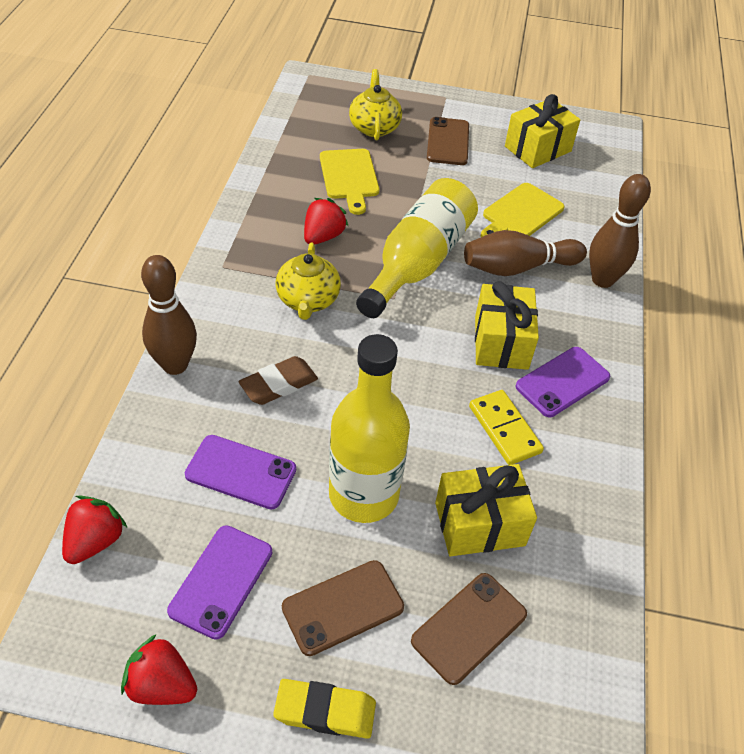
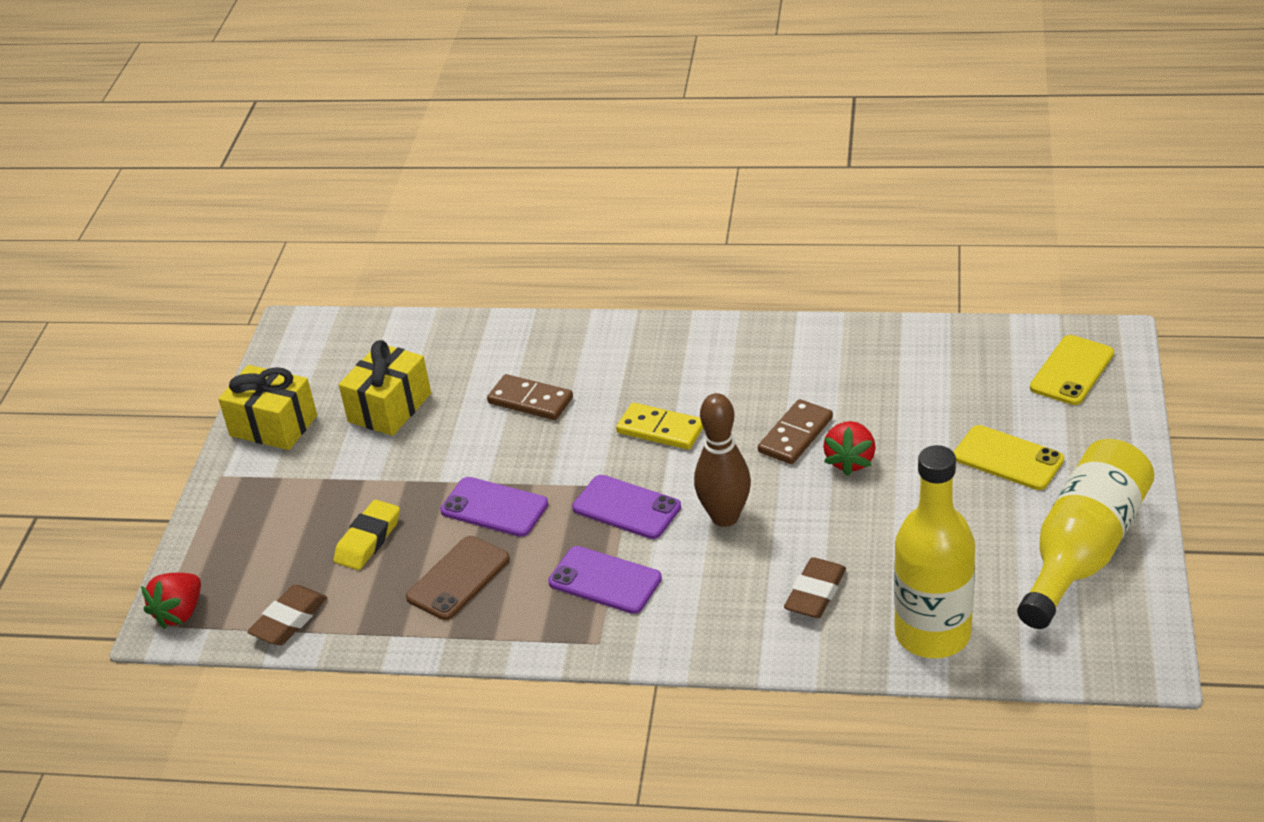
brown bowling pin: 3 -> 1
brown domino: 0 -> 2
brown eraser: 1 -> 2
brown phone: 3 -> 1
red strawberry: 3 -> 2
yellow cutting board: 2 -> 0
yellow gift: 3 -> 2
yellow phone: 0 -> 2
yellow teapot: 2 -> 0

